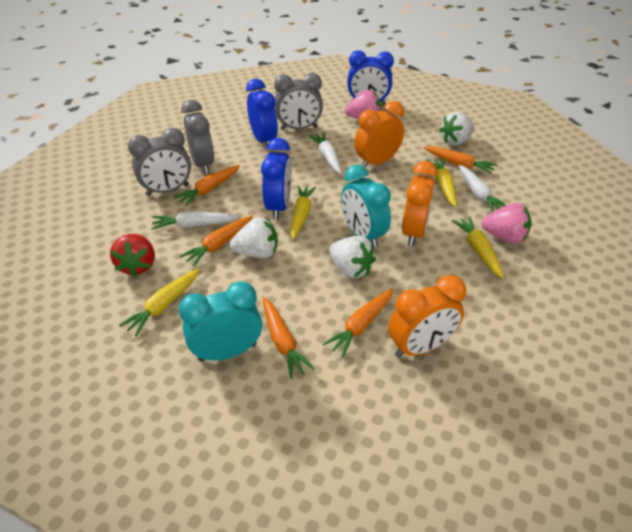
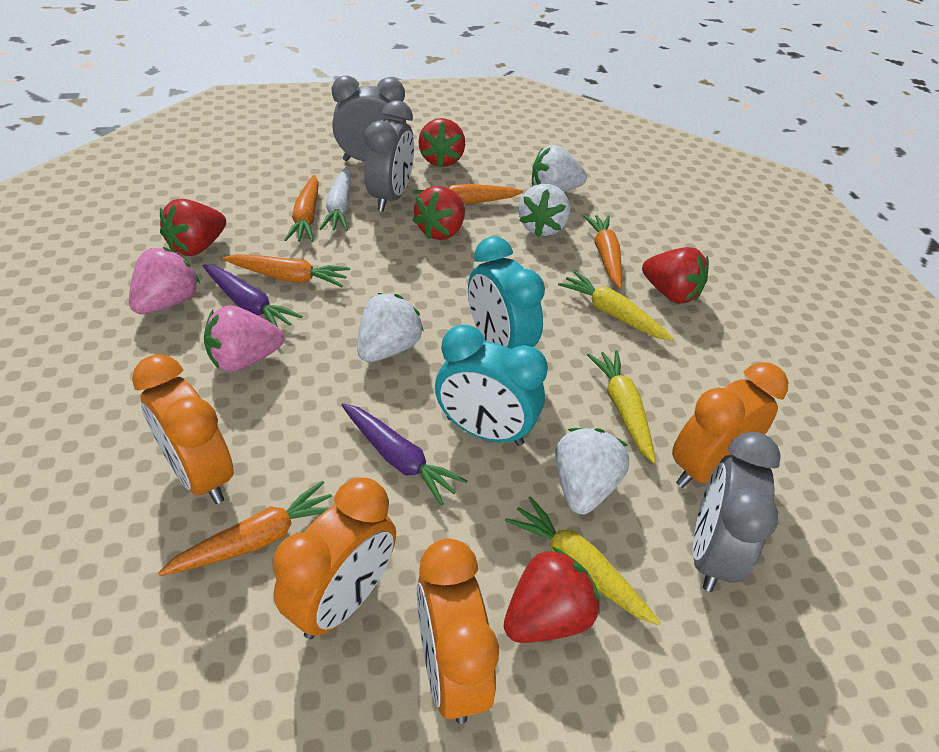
blue clock: 3 -> 0
orange clock: 3 -> 4
purple carrot: 0 -> 2
red strawberry: 1 -> 5
white carrot: 3 -> 1
white strawberry: 3 -> 4
yellow carrot: 4 -> 3

